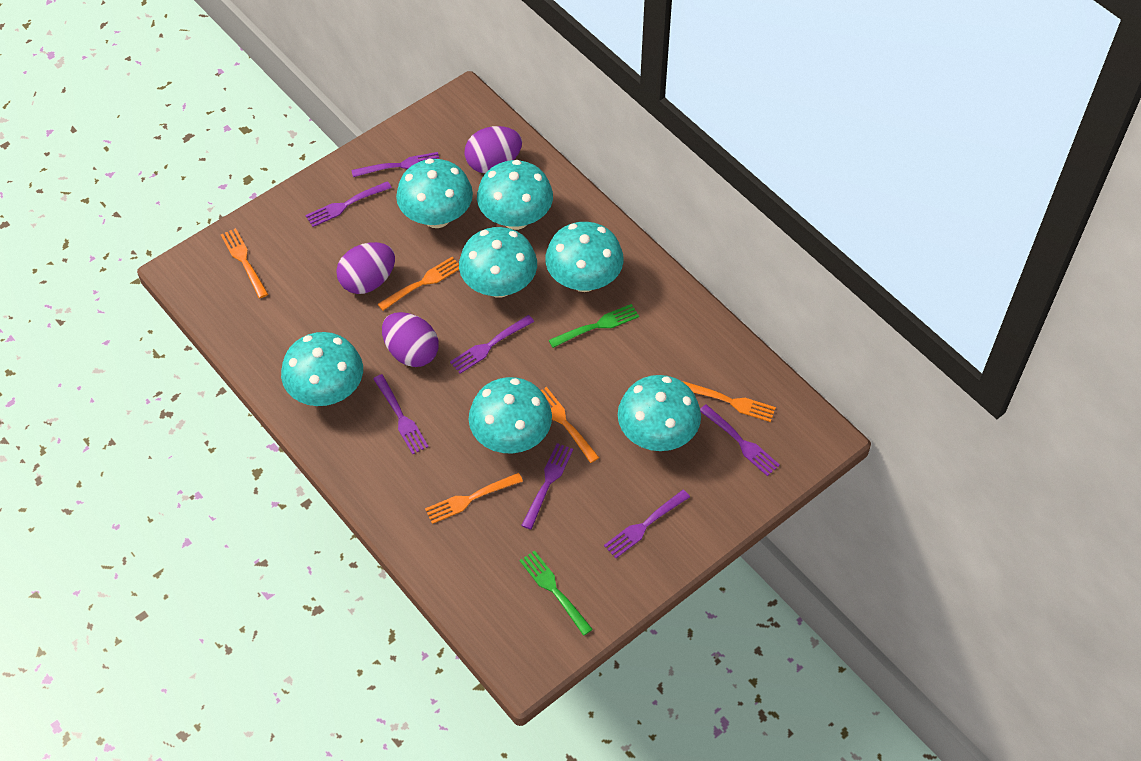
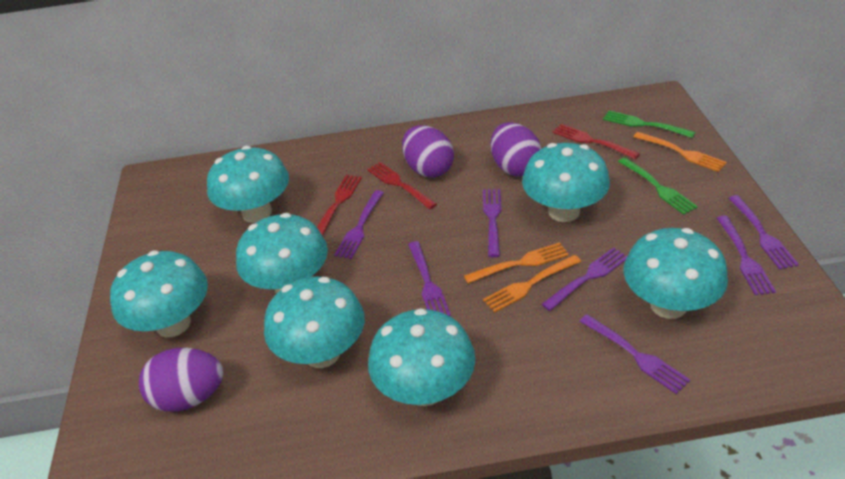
orange fork: 5 -> 3
red fork: 0 -> 3

